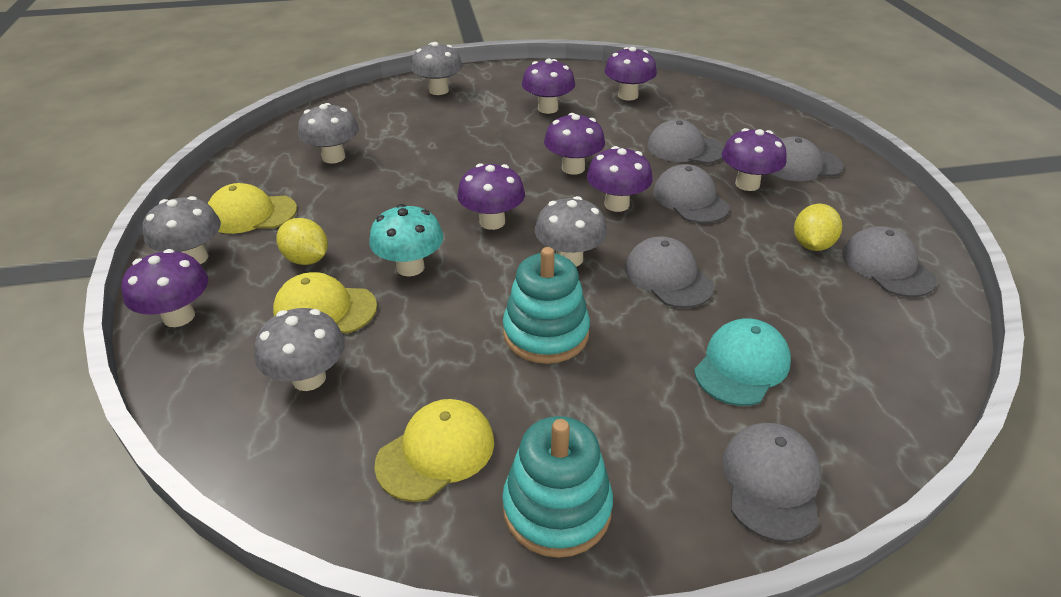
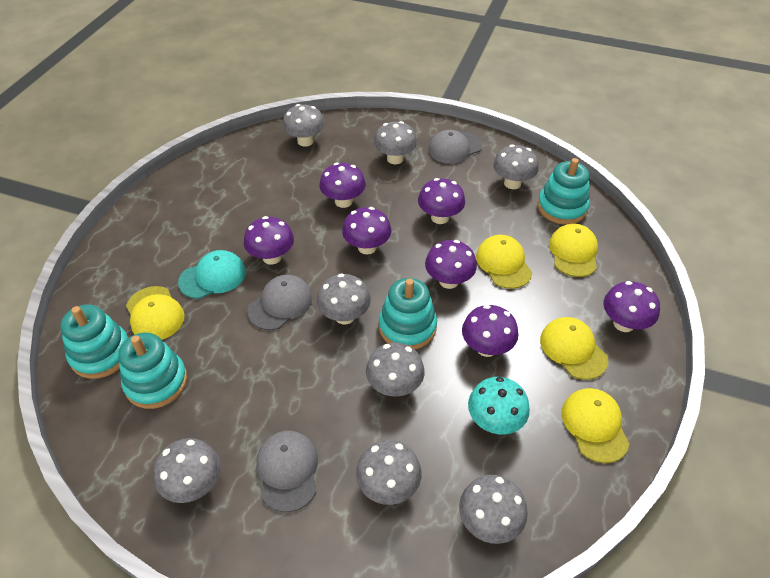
grey cap: 6 -> 3
grey mushroom: 5 -> 8
turquoise stacking toy: 2 -> 4
yellow cap: 3 -> 5
yellow lemon: 2 -> 0

